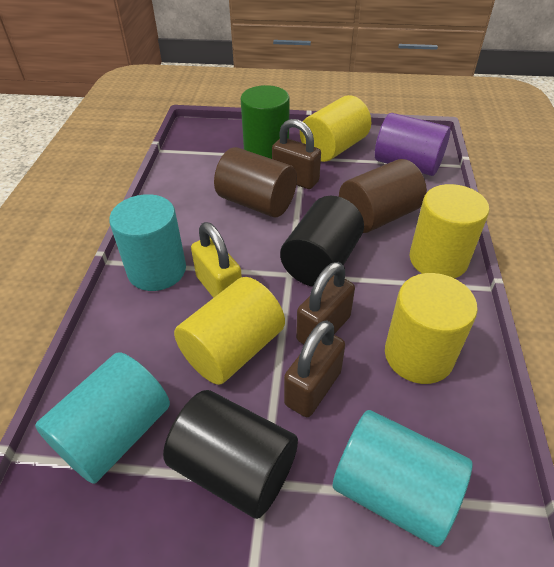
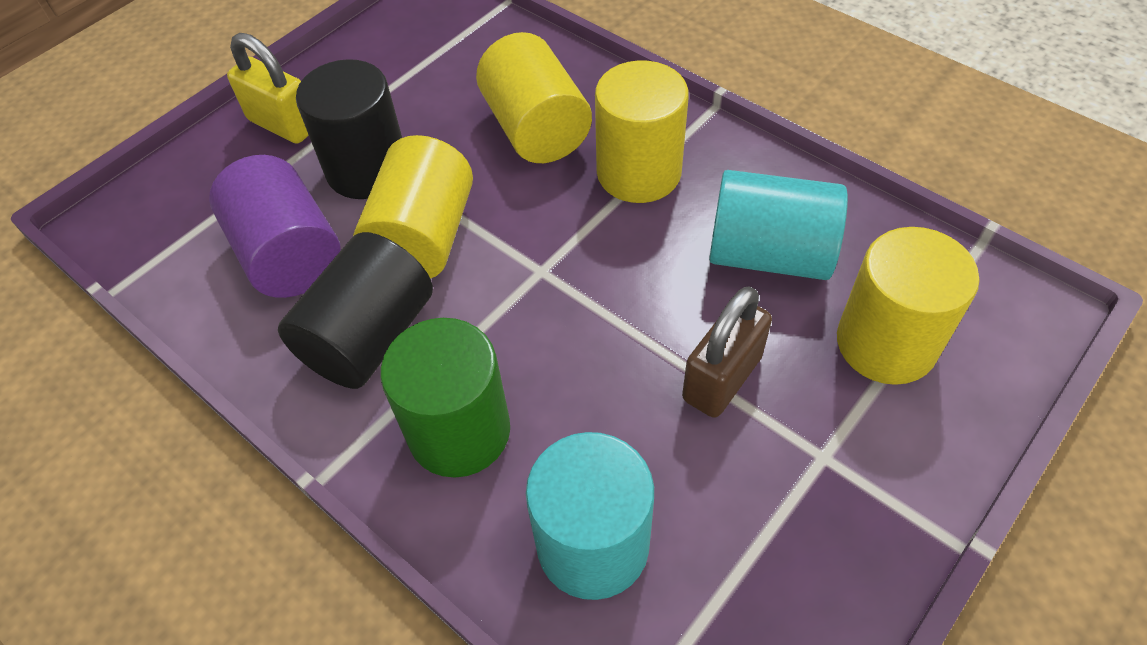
brown cylinder: 2 -> 0
brown padlock: 3 -> 1
turquoise cylinder: 3 -> 2

